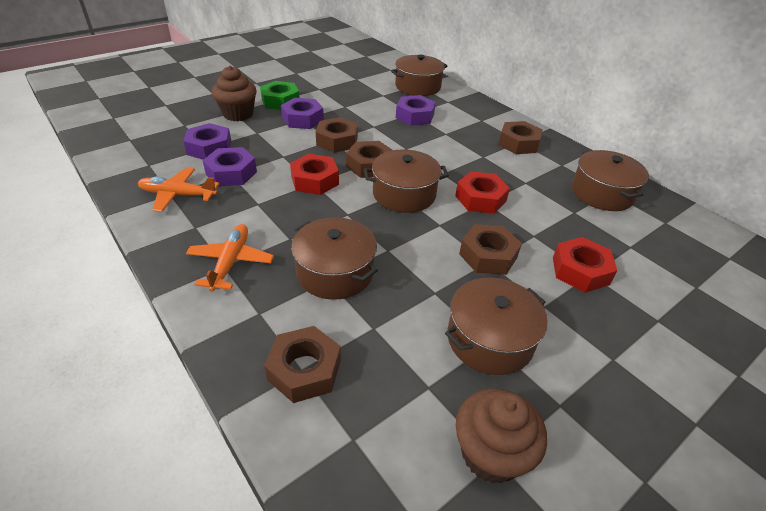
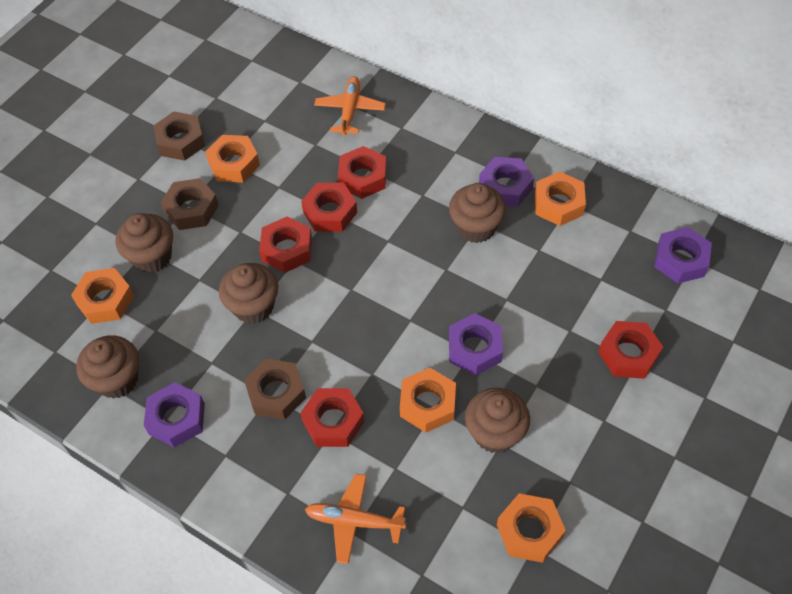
brown cupcake: 2 -> 5
brown nut: 5 -> 3
brown pot: 5 -> 0
green nut: 1 -> 0
orange nut: 0 -> 5
red nut: 3 -> 5

